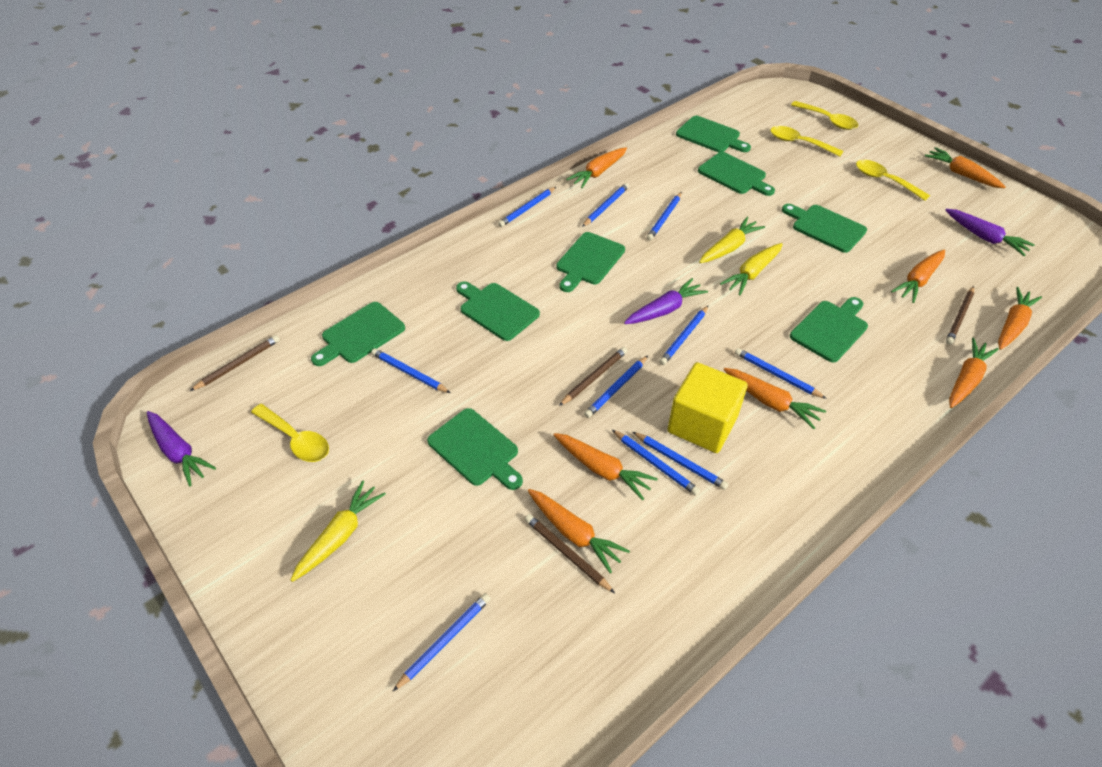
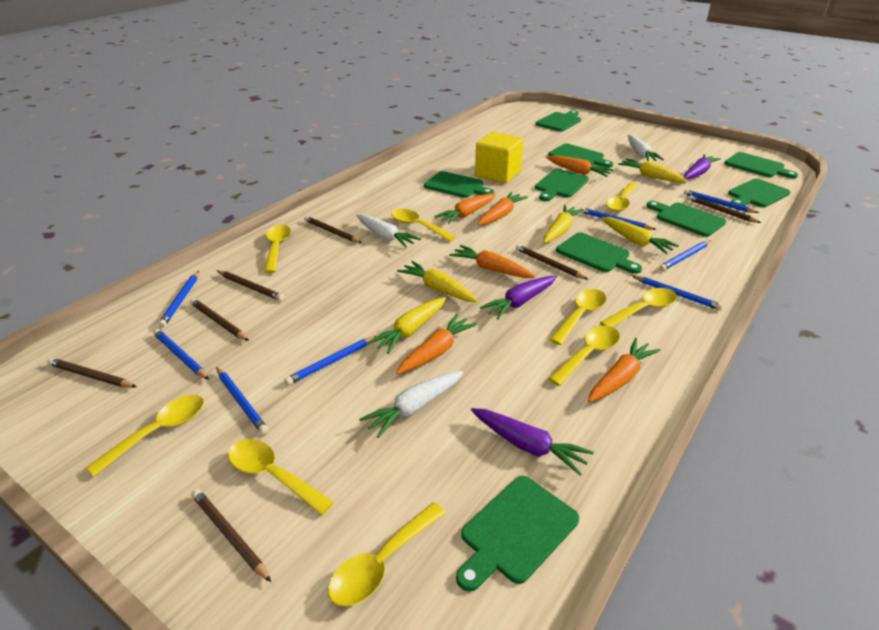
blue pencil: 10 -> 8
brown pencil: 4 -> 7
green cutting board: 8 -> 9
orange carrot: 8 -> 6
white carrot: 0 -> 3
yellow carrot: 3 -> 5
yellow spoon: 4 -> 9

